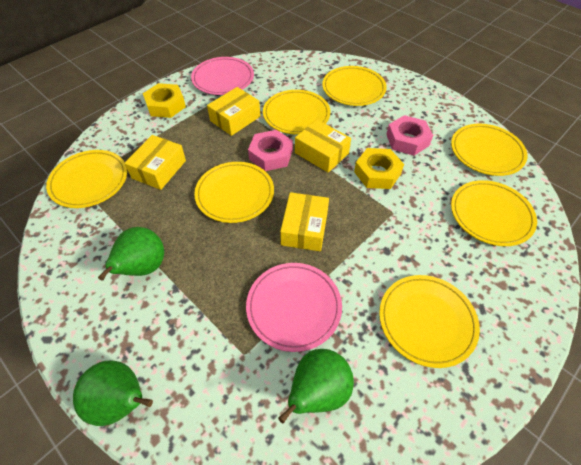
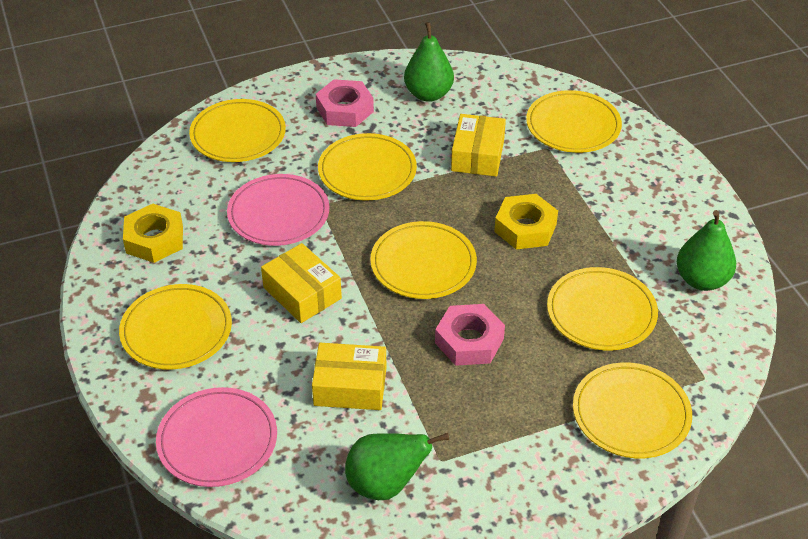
yellow box: 4 -> 3

